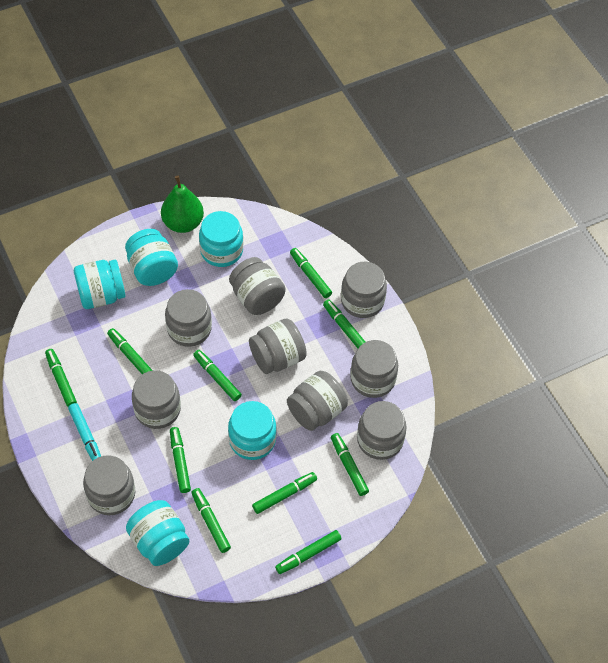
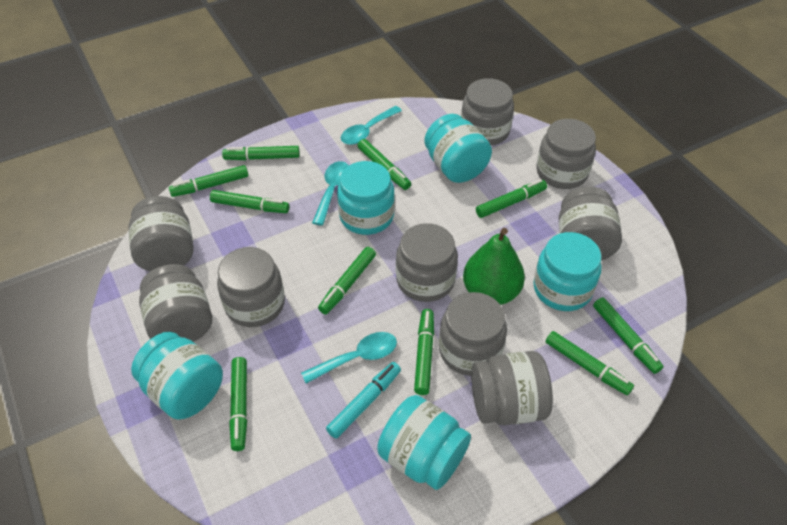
turquoise spoon: 0 -> 3

